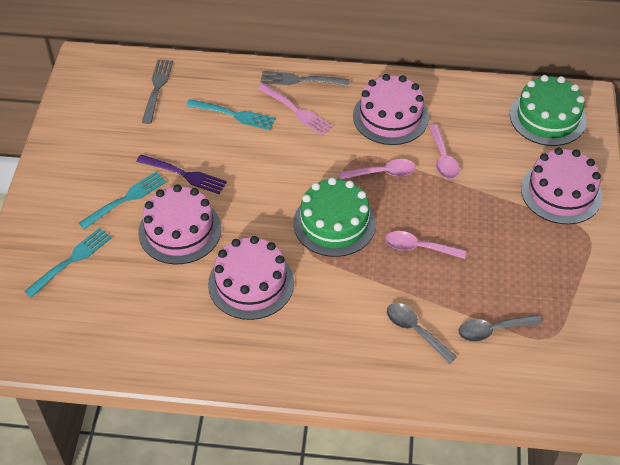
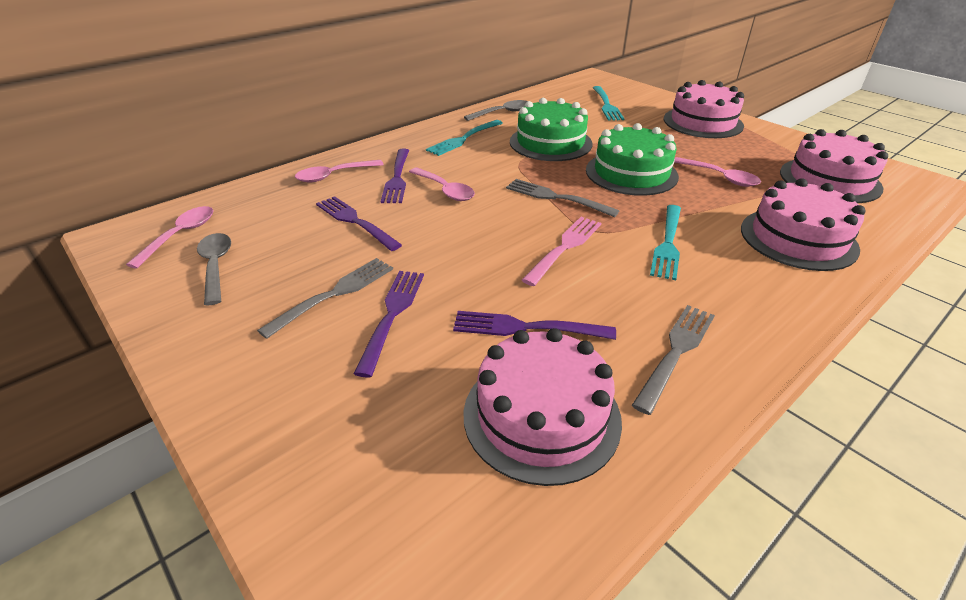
grey fork: 2 -> 3
pink spoon: 3 -> 4
purple fork: 1 -> 4

